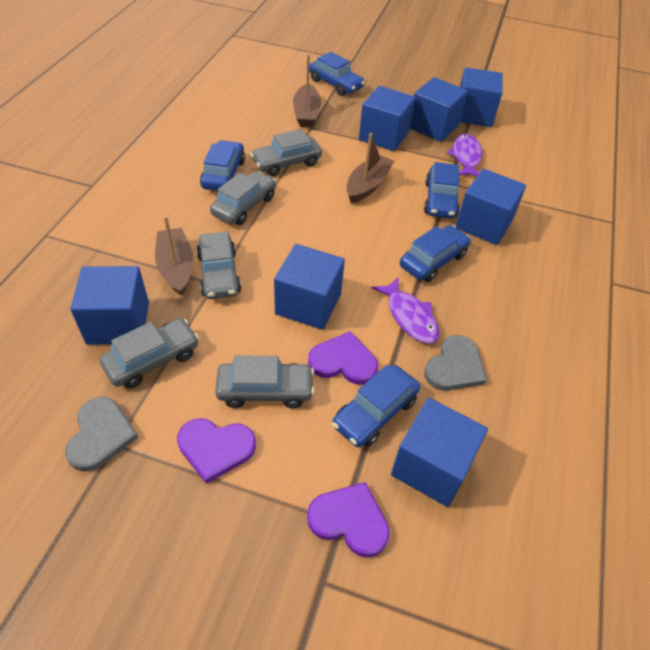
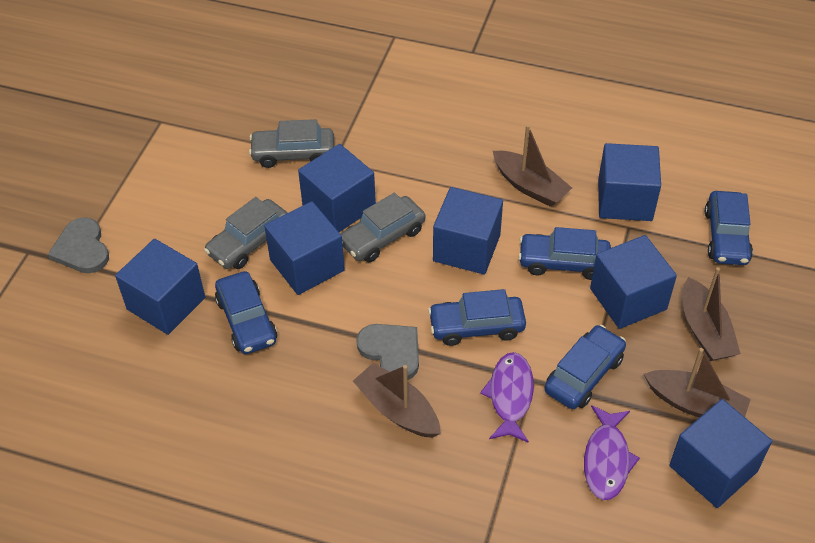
brown boat: 3 -> 4
grey car: 5 -> 3
purple heart: 3 -> 0

